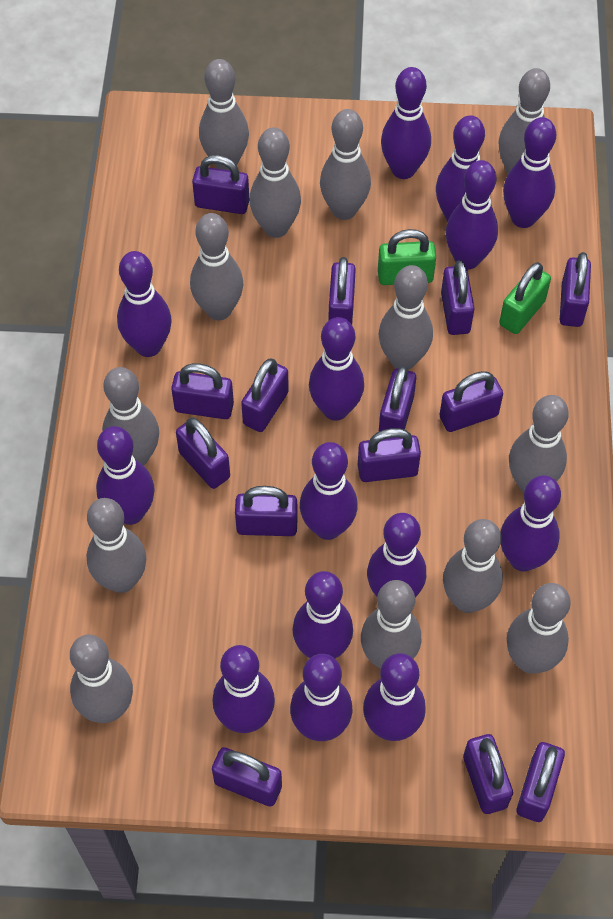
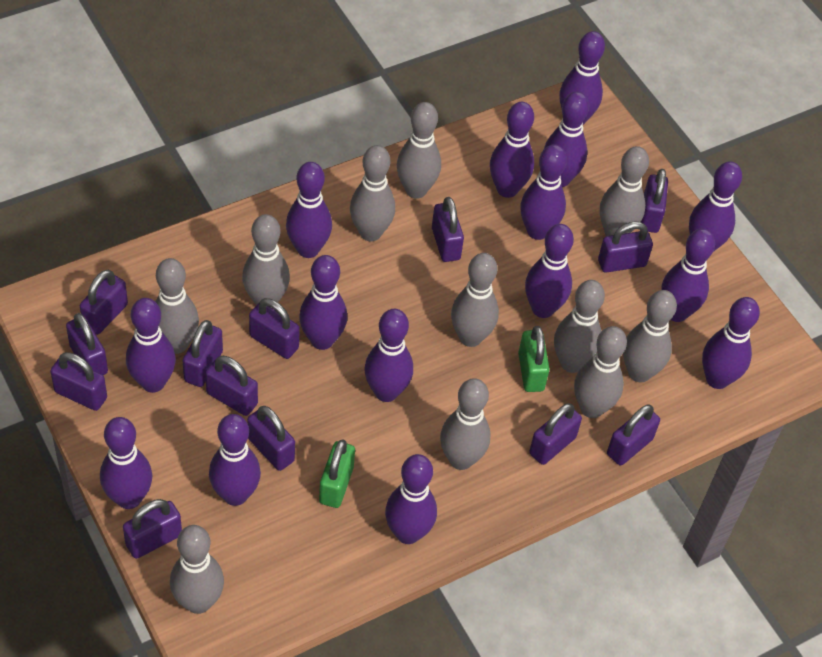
grey bowling pin: 13 -> 11
purple bowling pin: 14 -> 15
purple padlock: 14 -> 13

